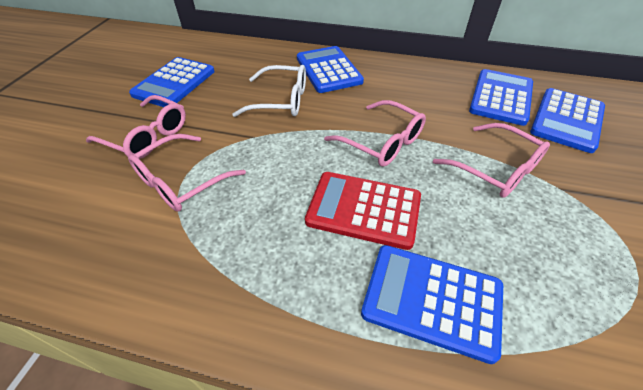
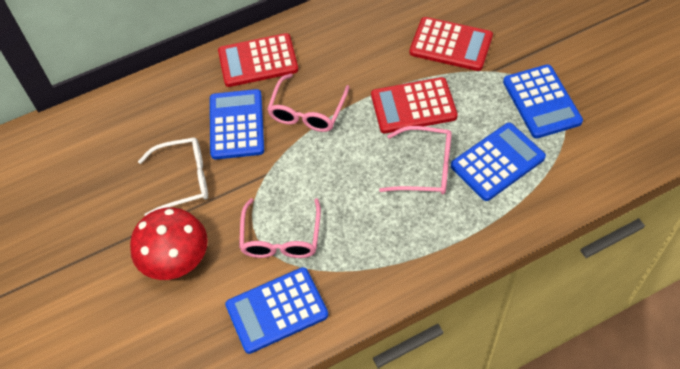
blue calculator: 5 -> 4
pink glasses: 4 -> 3
red calculator: 1 -> 3
red mushroom: 0 -> 1

